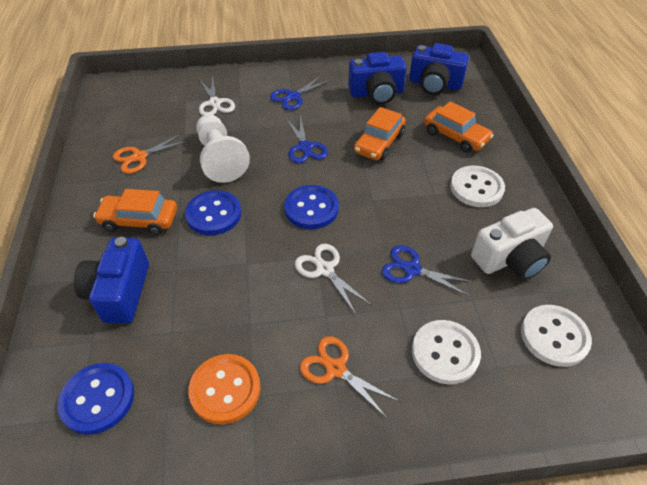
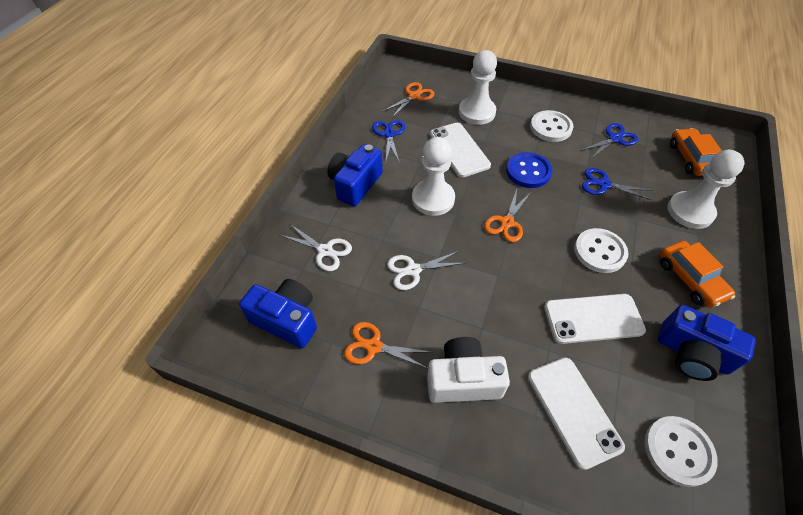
blue button: 3 -> 1
orange button: 1 -> 0
orange car: 3 -> 2
orange scissors: 2 -> 3
white pawn: 1 -> 3
white phone: 0 -> 3

